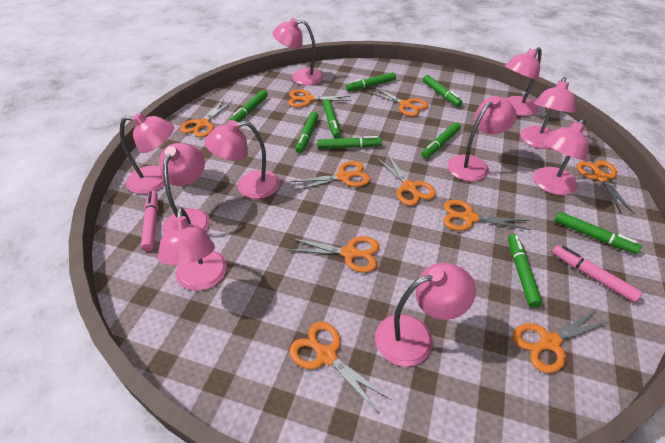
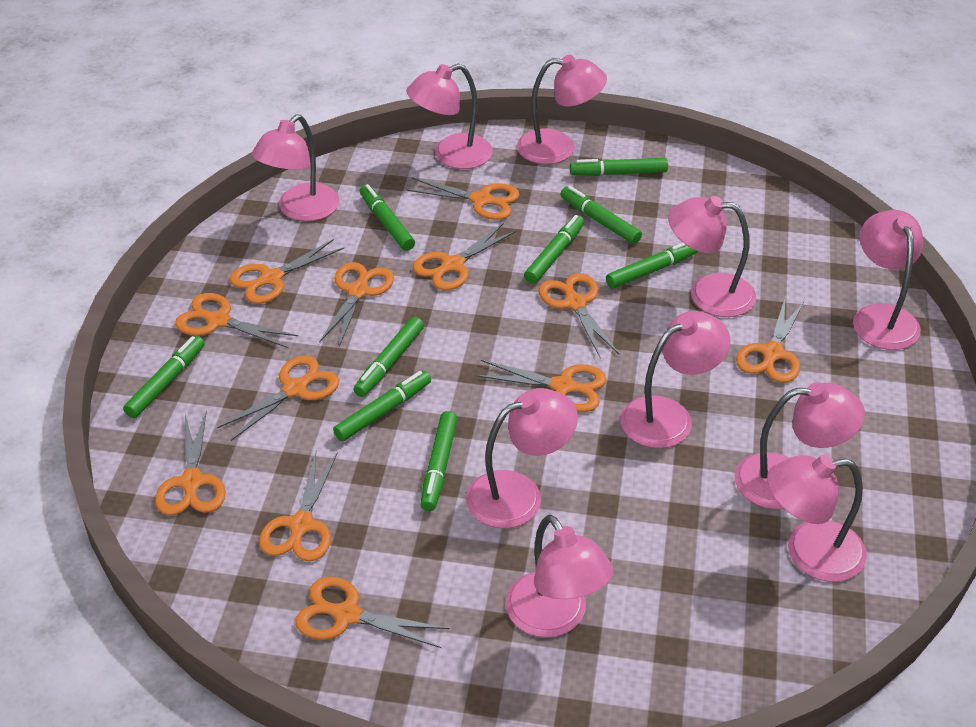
orange scissors: 10 -> 12
pink marker: 2 -> 0

